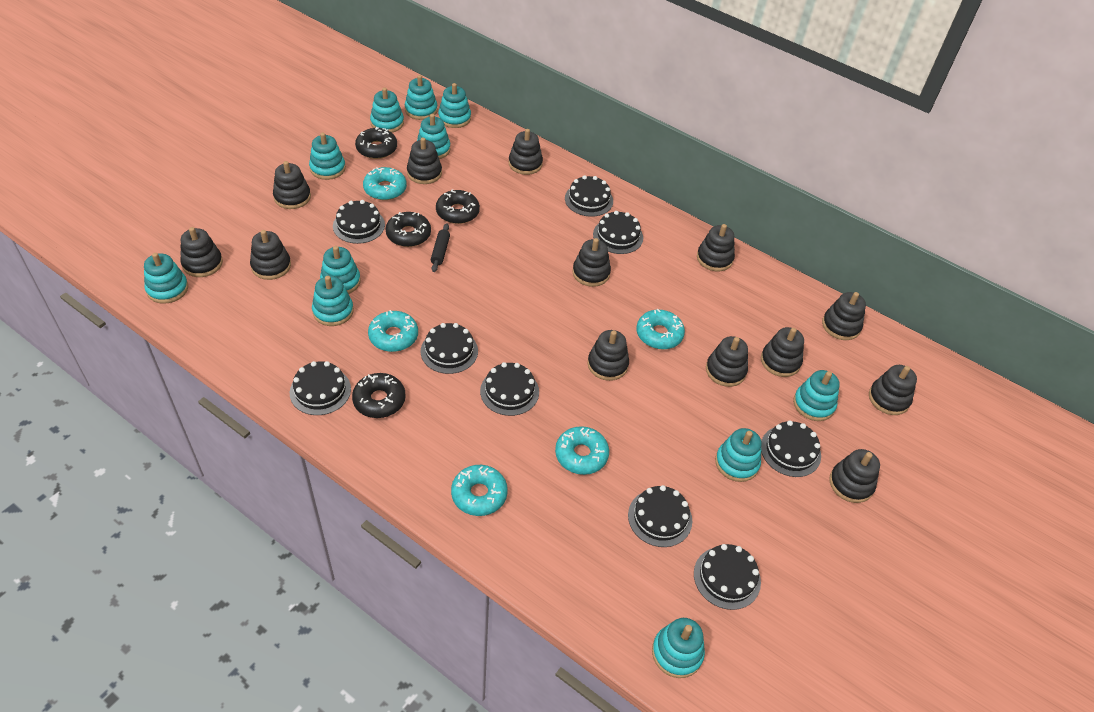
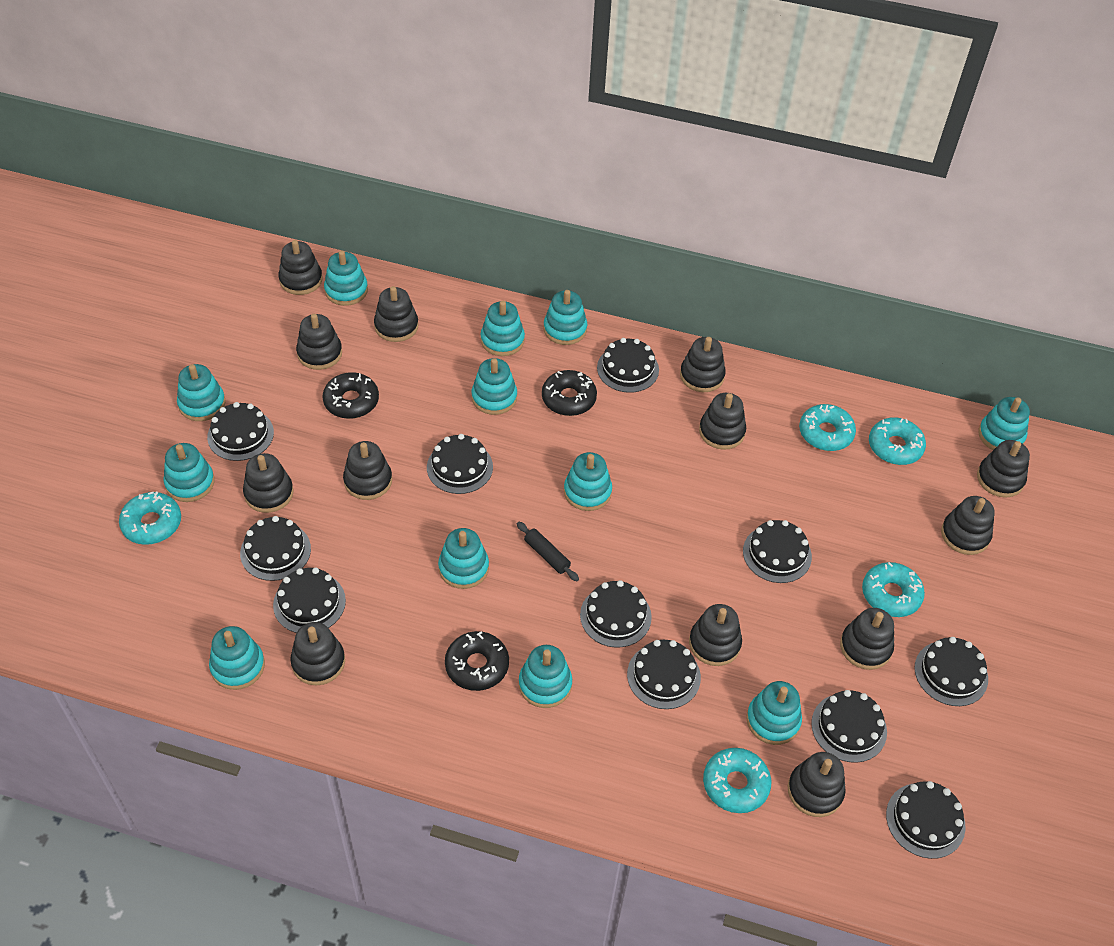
black cake: 9 -> 11
black donut: 4 -> 3
turquoise stacking toy: 11 -> 12

